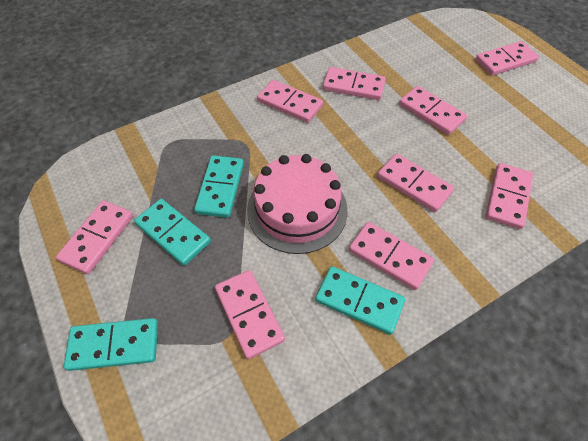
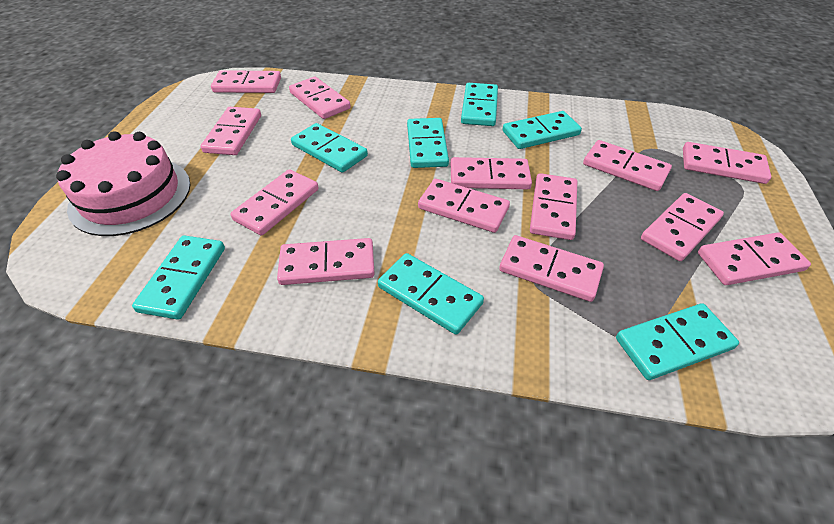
pink domino: 9 -> 13
turquoise domino: 4 -> 7

